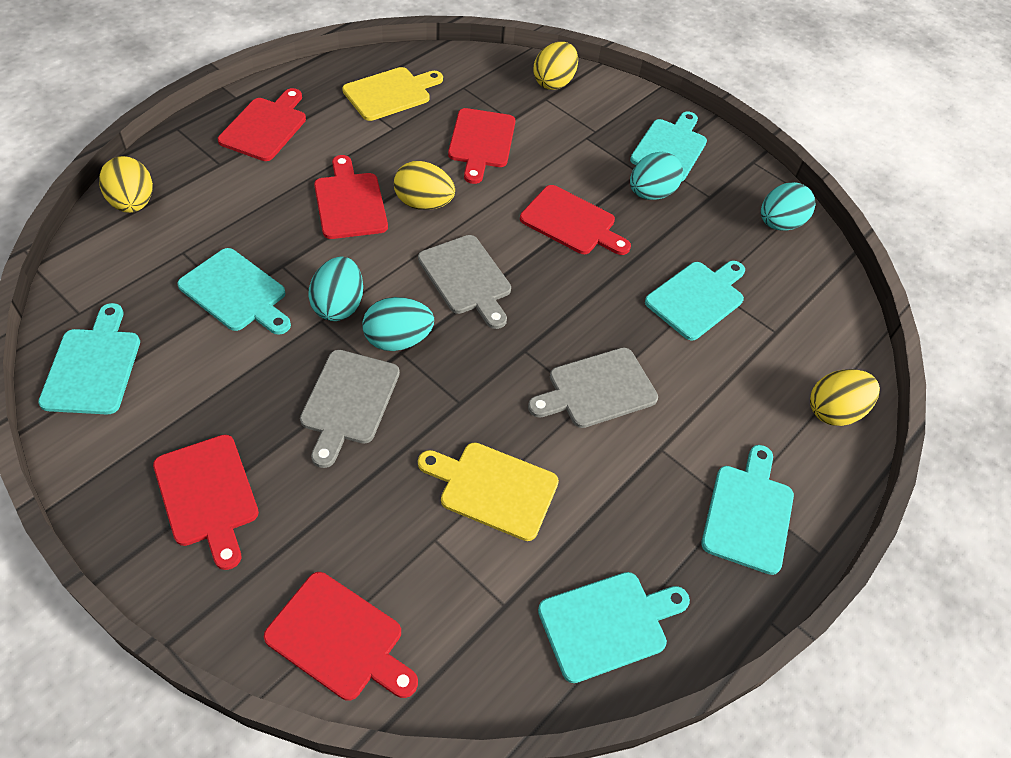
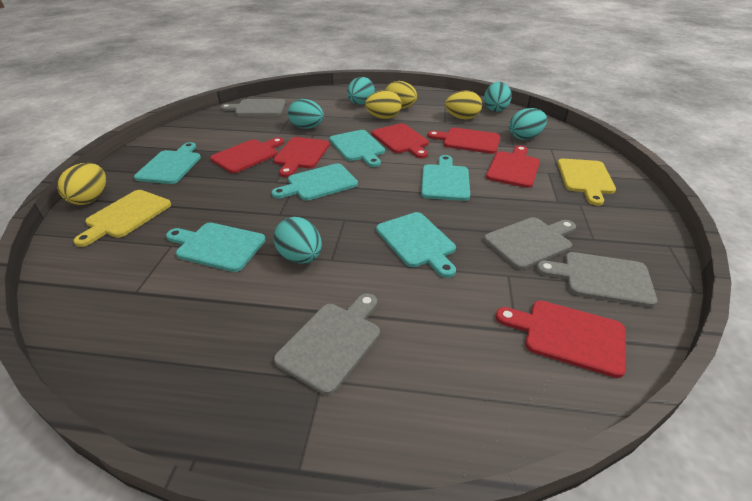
grey cutting board: 3 -> 4
turquoise egg: 4 -> 5

